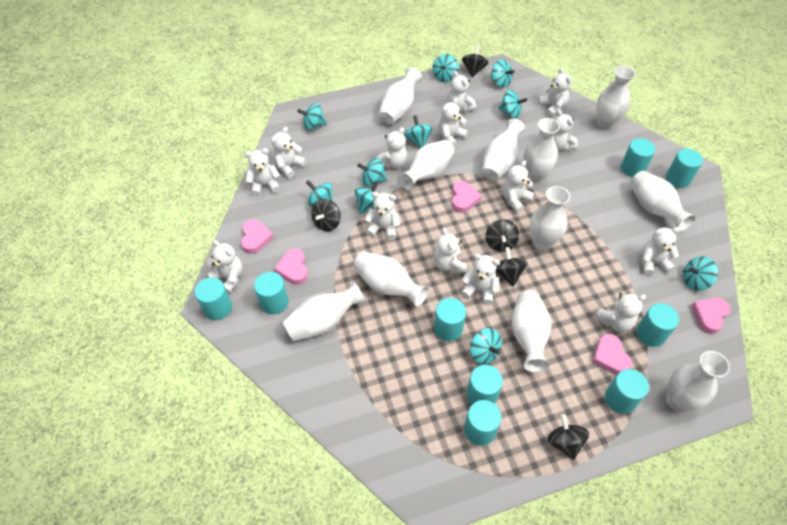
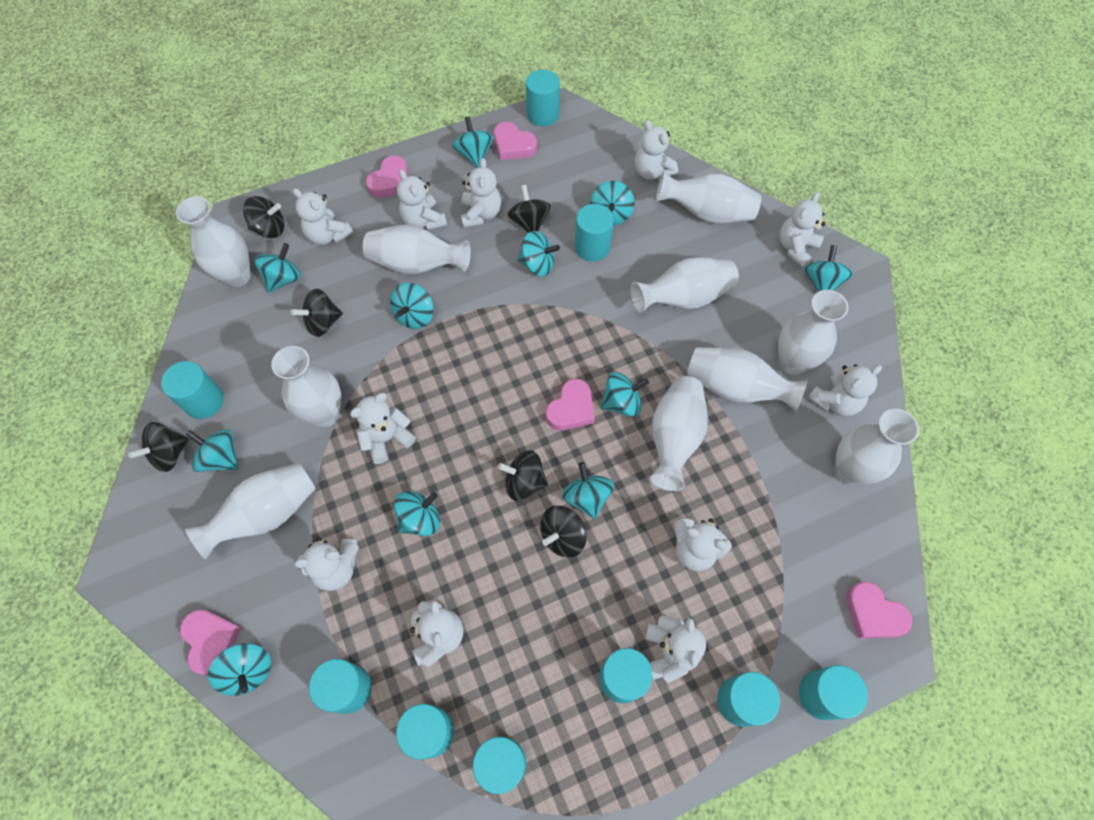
black spinning top: 5 -> 6
turquoise spinning top: 10 -> 11
white teddy bear: 14 -> 11
white vase: 11 -> 10

